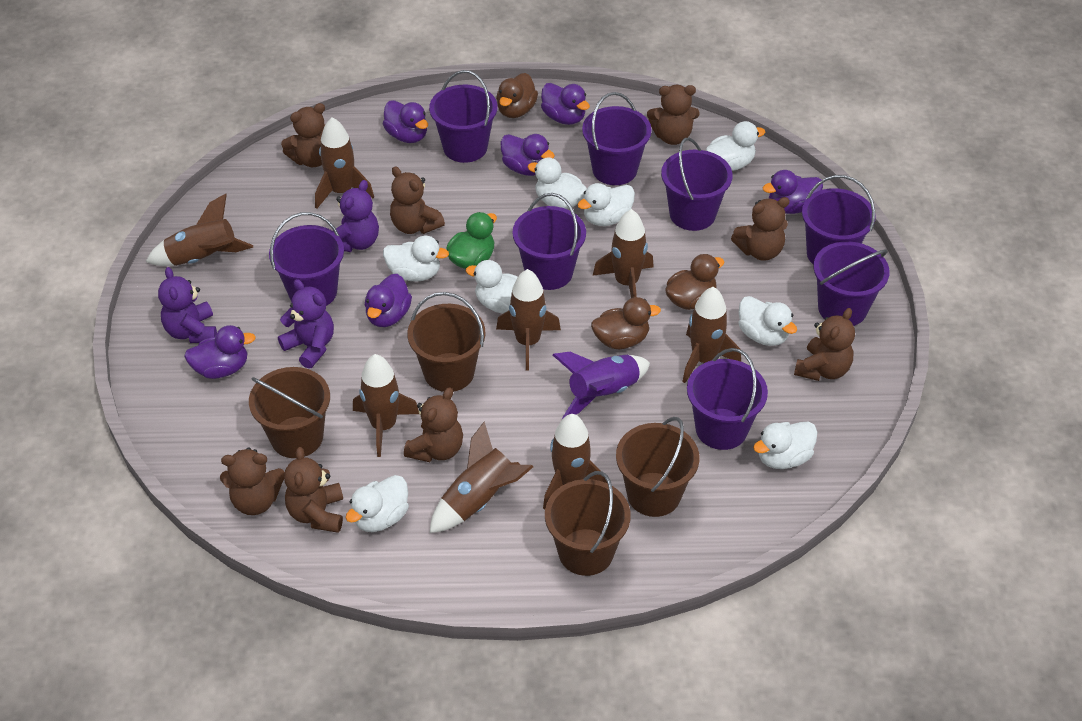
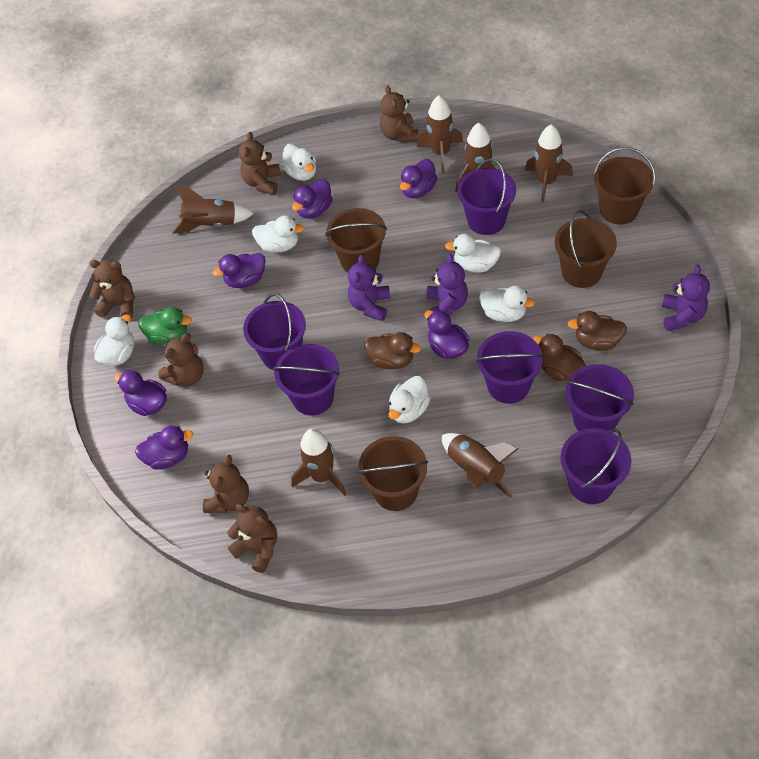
brown rocket: 8 -> 6
brown teddy bear: 8 -> 6
purple bucket: 8 -> 6
purple rocket: 1 -> 0
white duck: 8 -> 6

